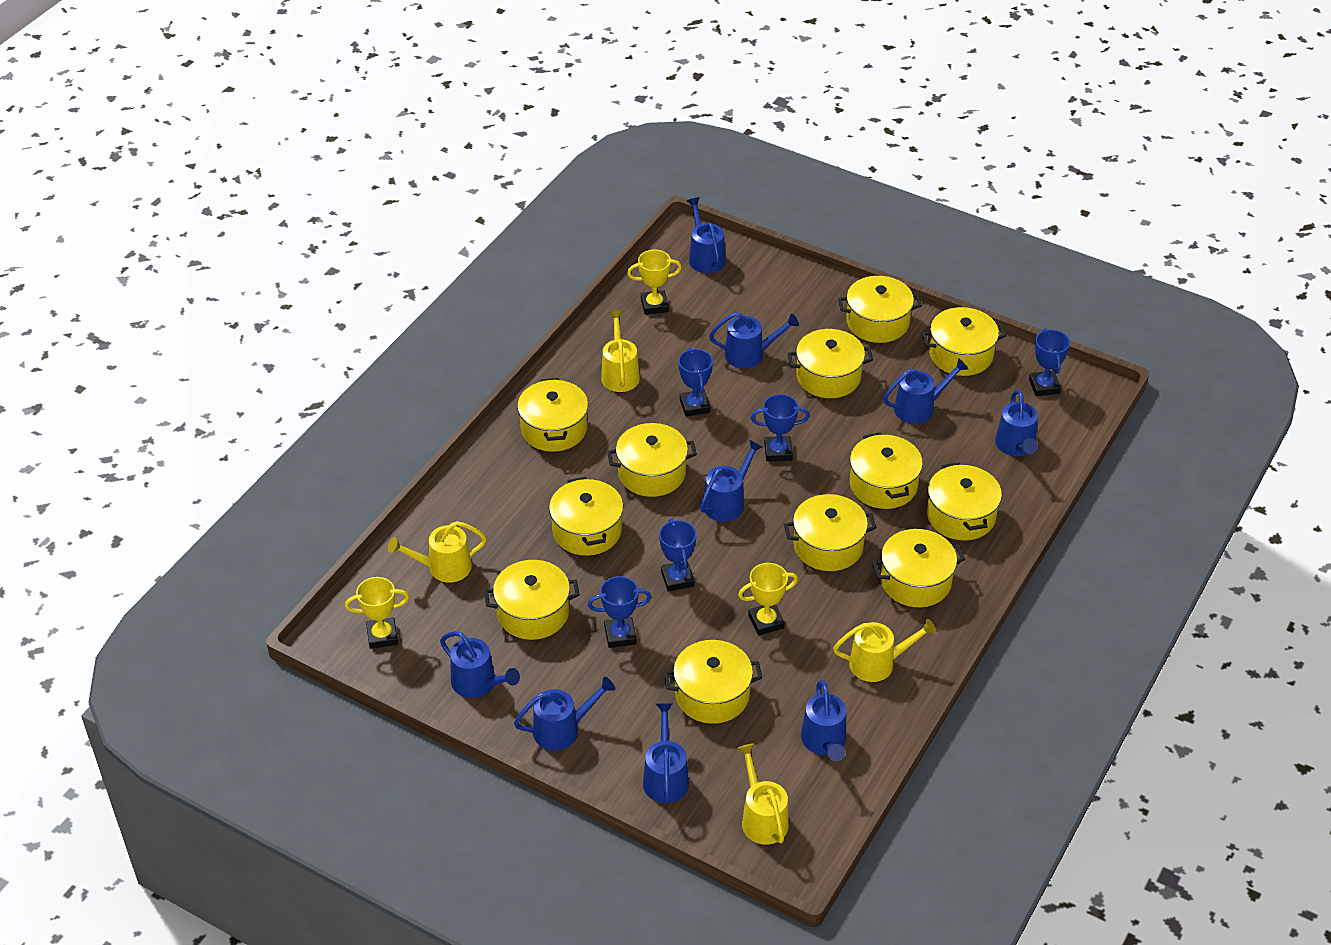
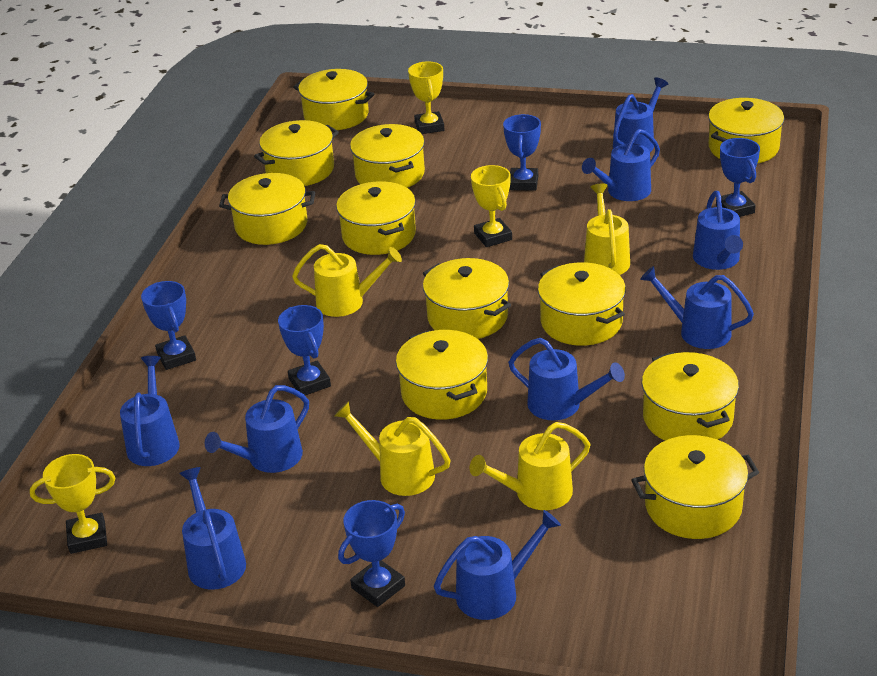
yellow pot: 12 -> 11

